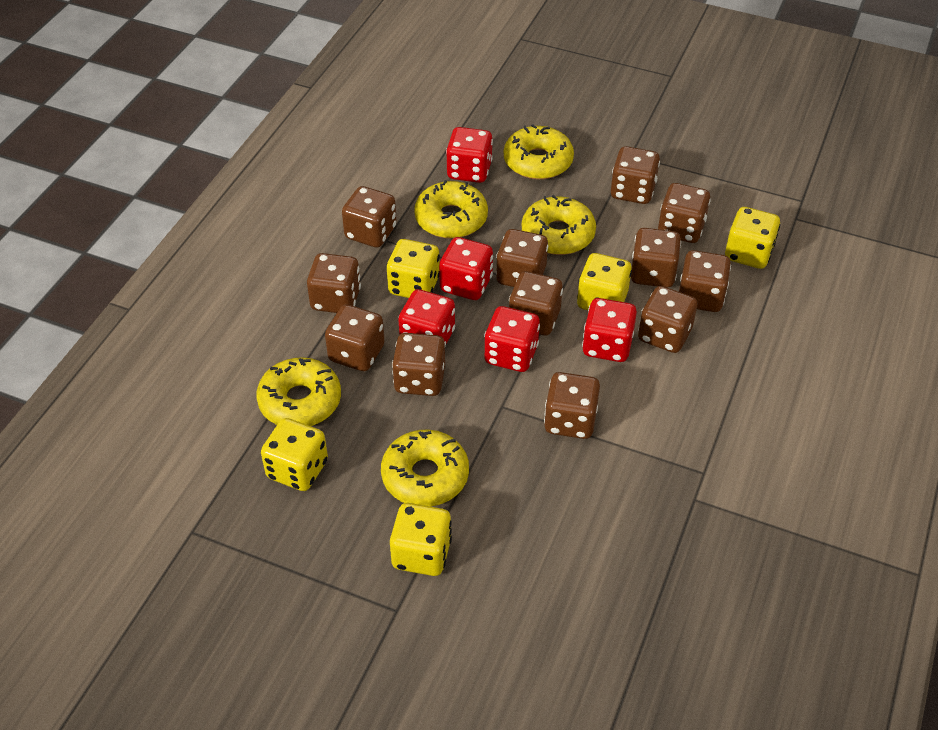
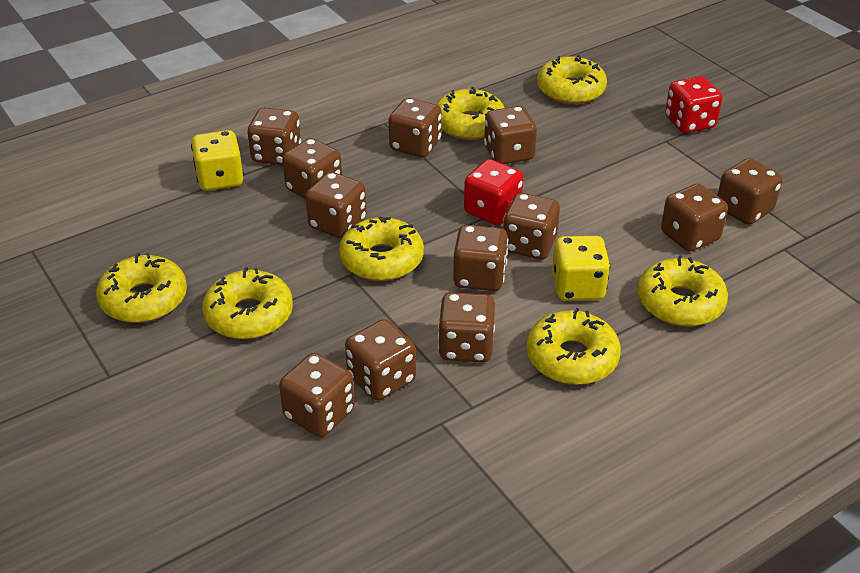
red dice: 5 -> 2
yellow dice: 5 -> 2
yellow donut: 5 -> 7

